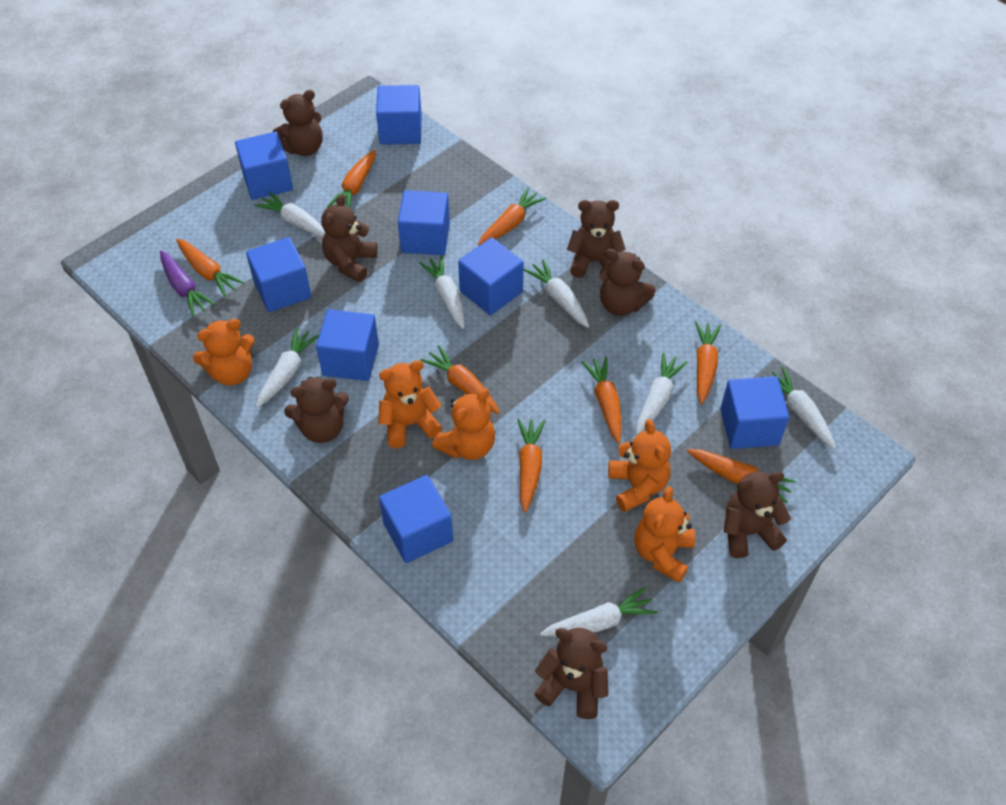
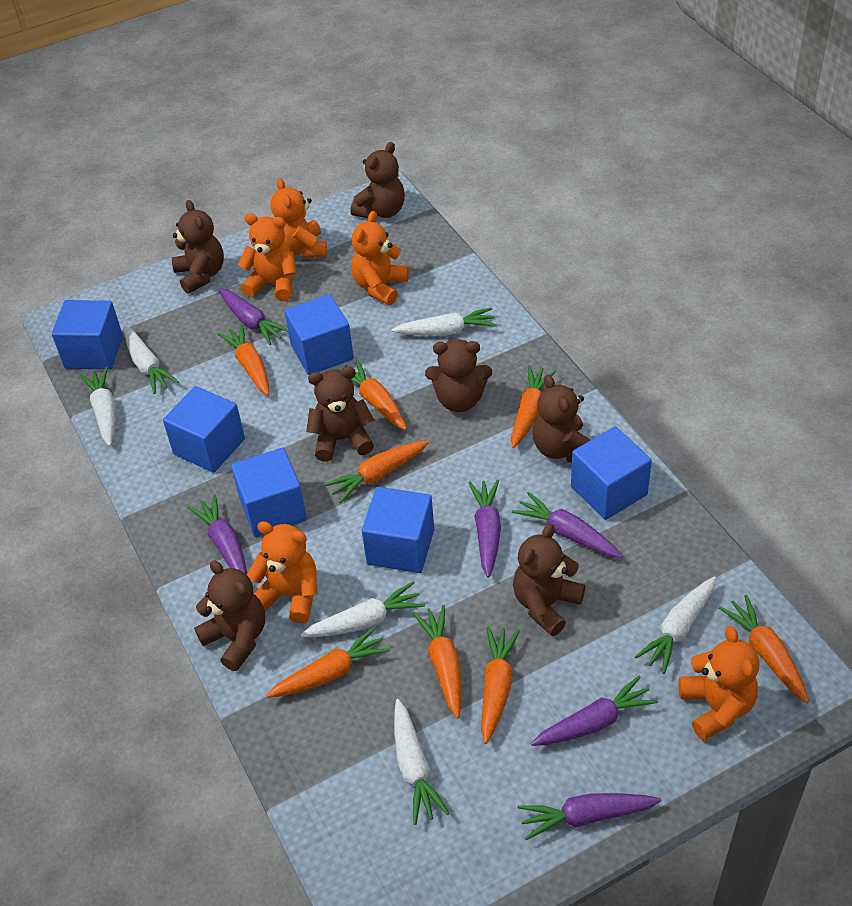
blue cube: 8 -> 6
purple carrot: 1 -> 6
white carrot: 7 -> 6

